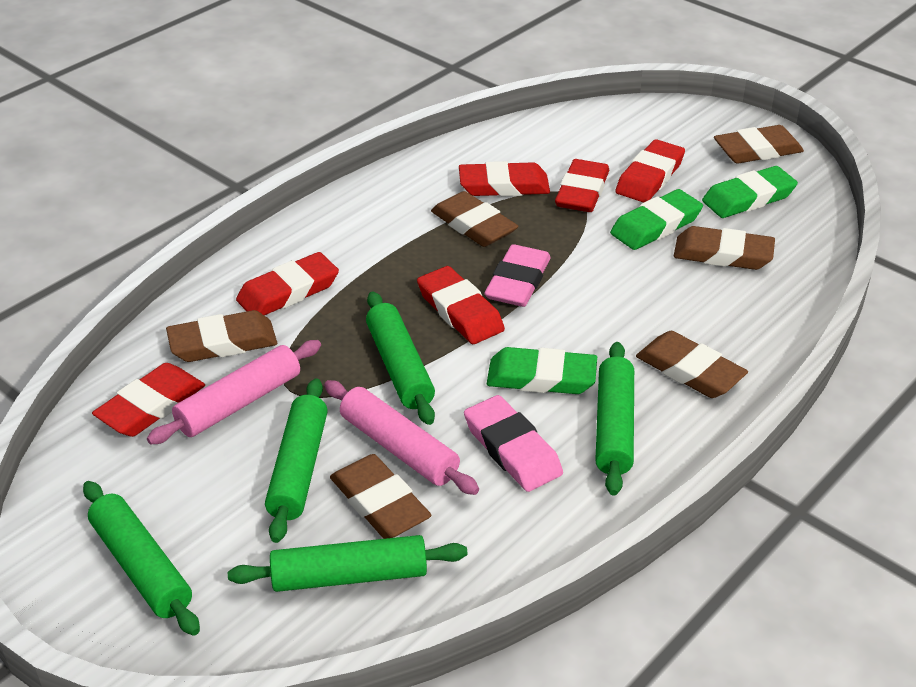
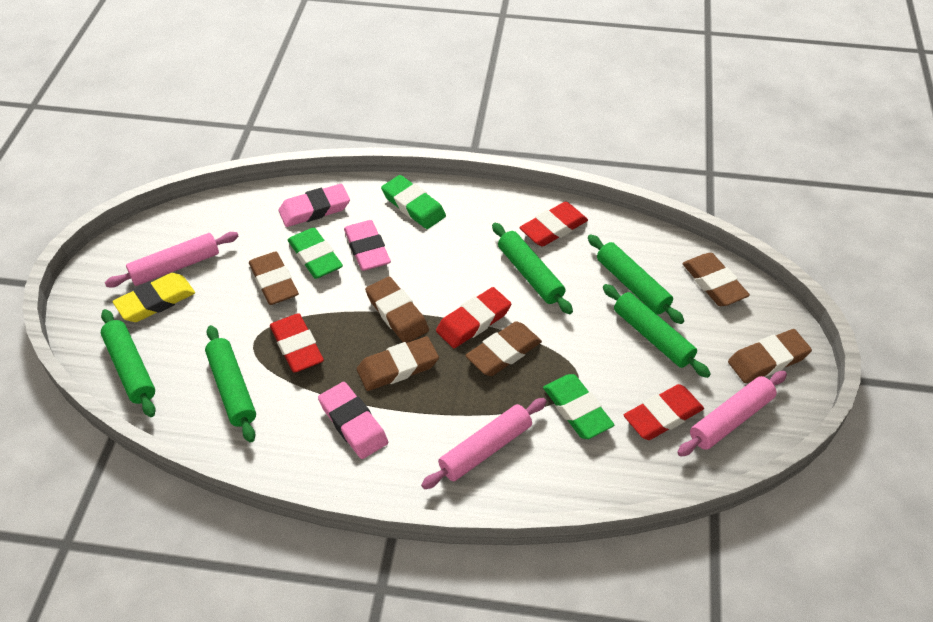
pink eraser: 2 -> 3
pink rolling pin: 2 -> 3
red eraser: 6 -> 4
yellow eraser: 0 -> 1

